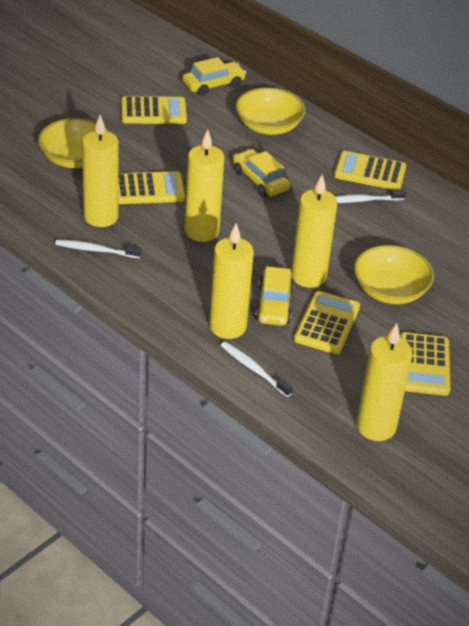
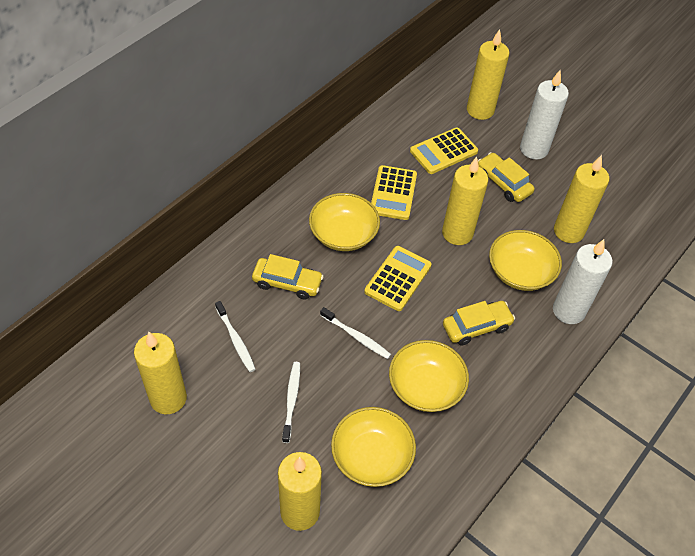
white candle: 0 -> 2
yellow bowl: 3 -> 4
yellow calculator: 5 -> 3

